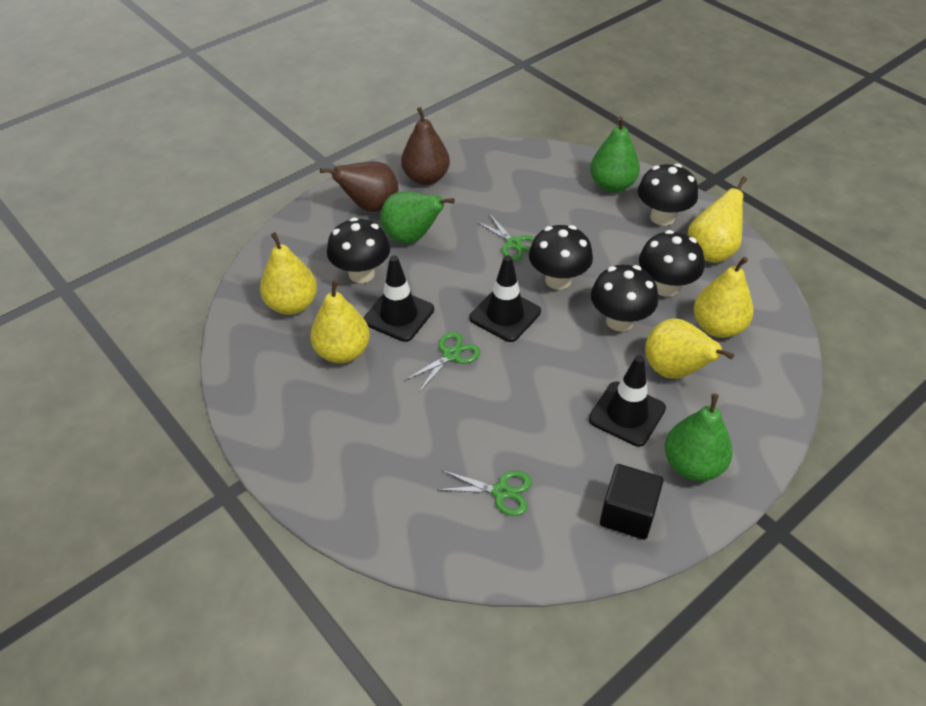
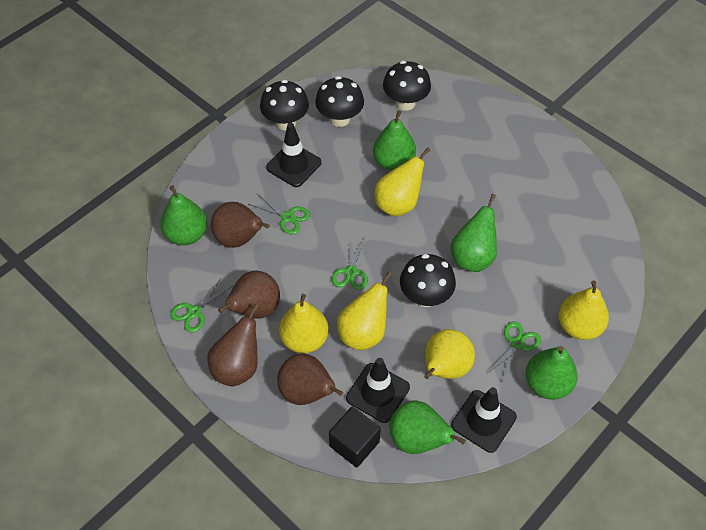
black mushroom: 5 -> 4
brown pear: 2 -> 4
green pear: 3 -> 5
green scissors: 3 -> 4

